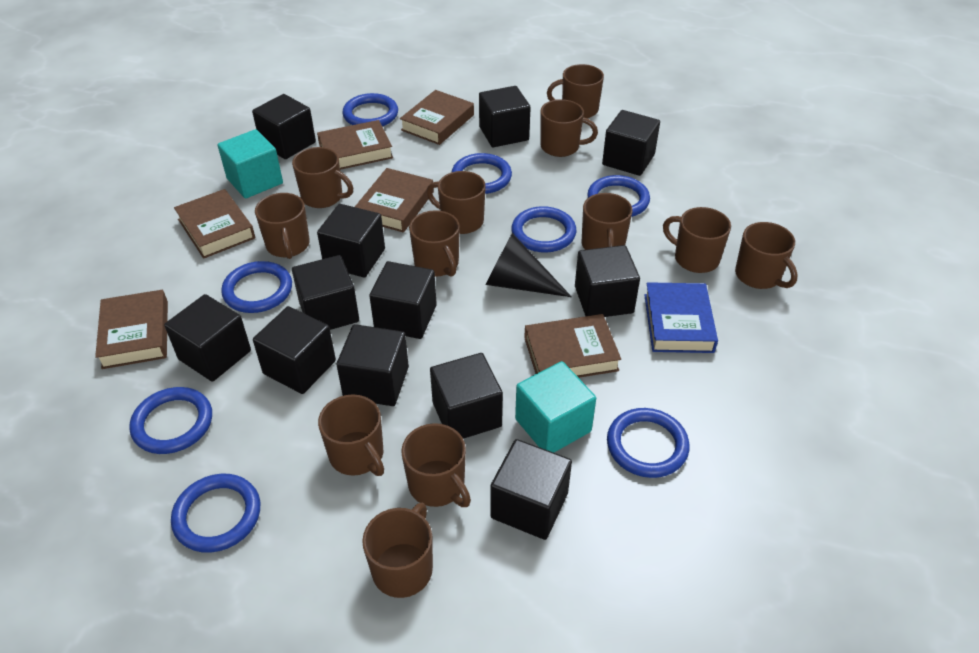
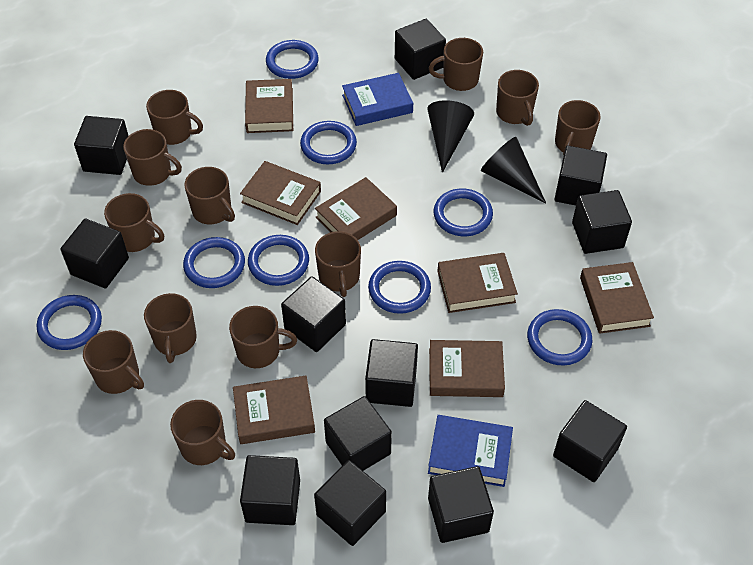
black cone: 1 -> 2
blue book: 1 -> 2
brown book: 6 -> 7
turquoise cube: 2 -> 0

